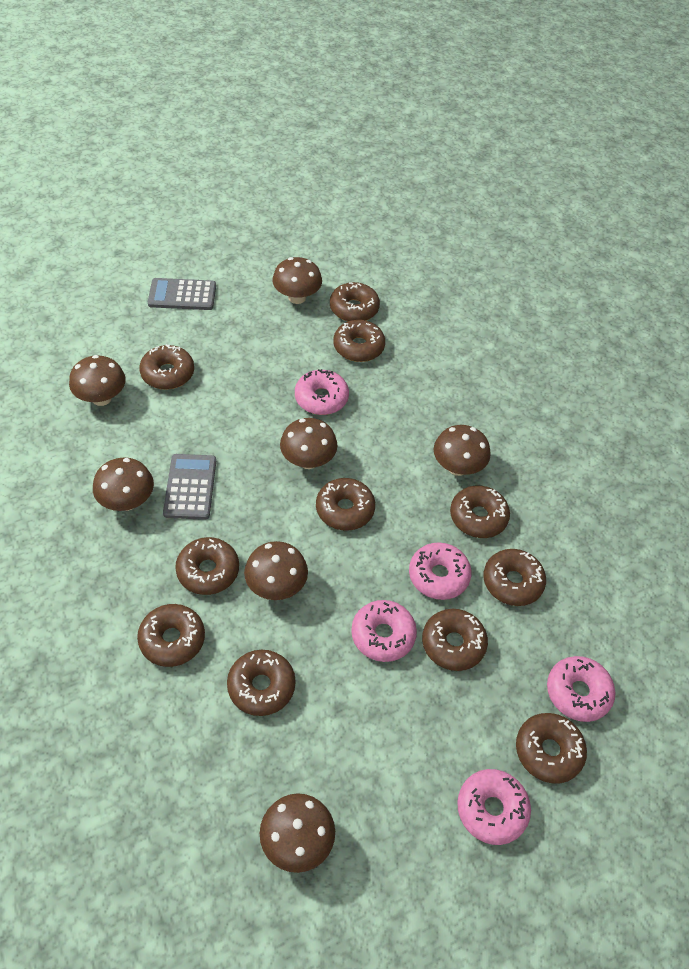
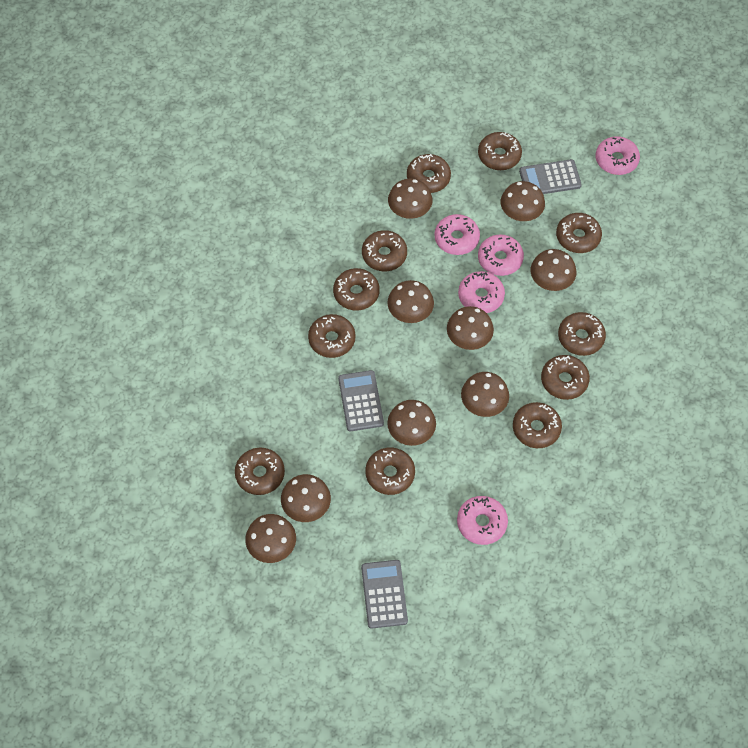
brown mushroom: 7 -> 9
grey calculator: 2 -> 3

